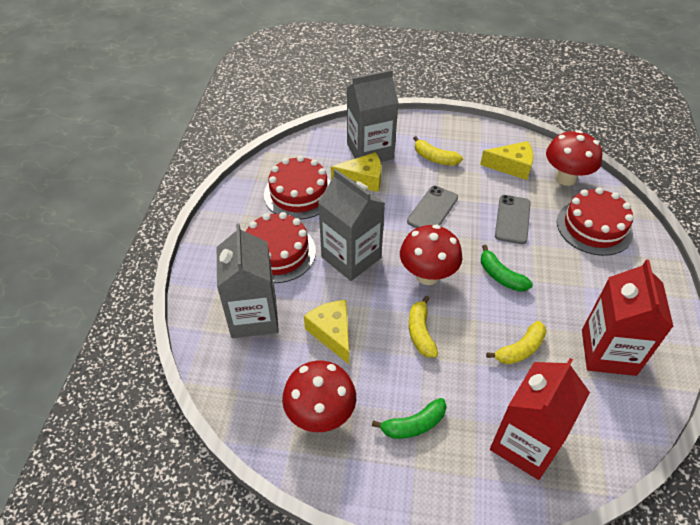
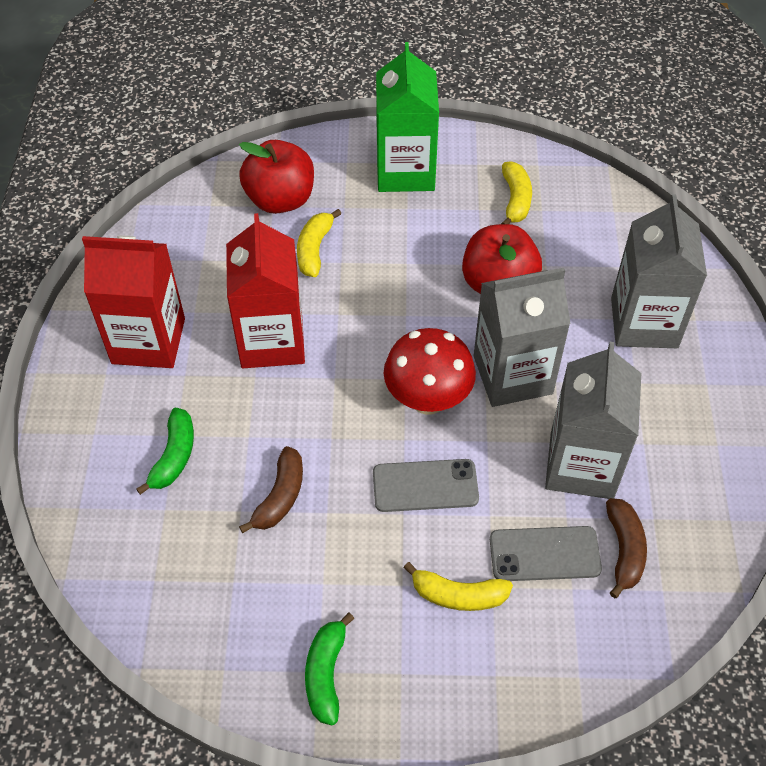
brown banana: 0 -> 2
green carton: 0 -> 1
red apple: 0 -> 2
red cake: 3 -> 0
red mushroom: 3 -> 1
yellow cheese: 3 -> 0

